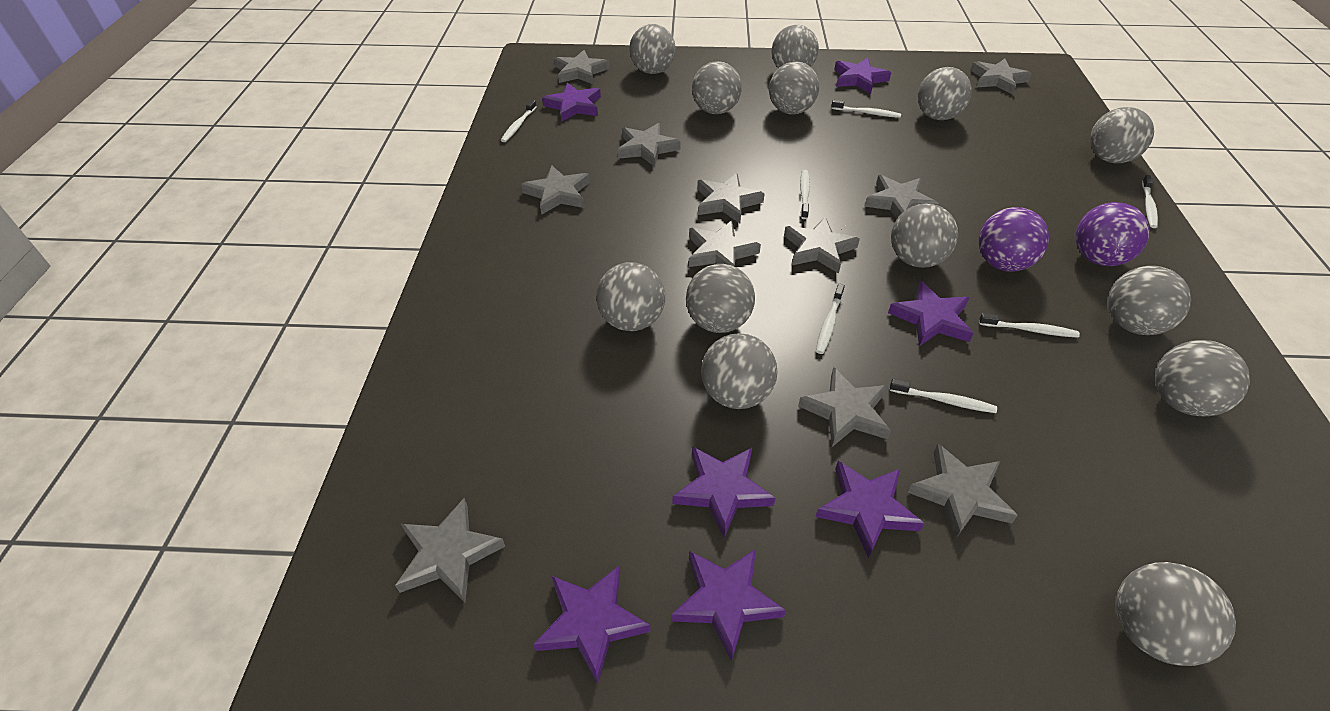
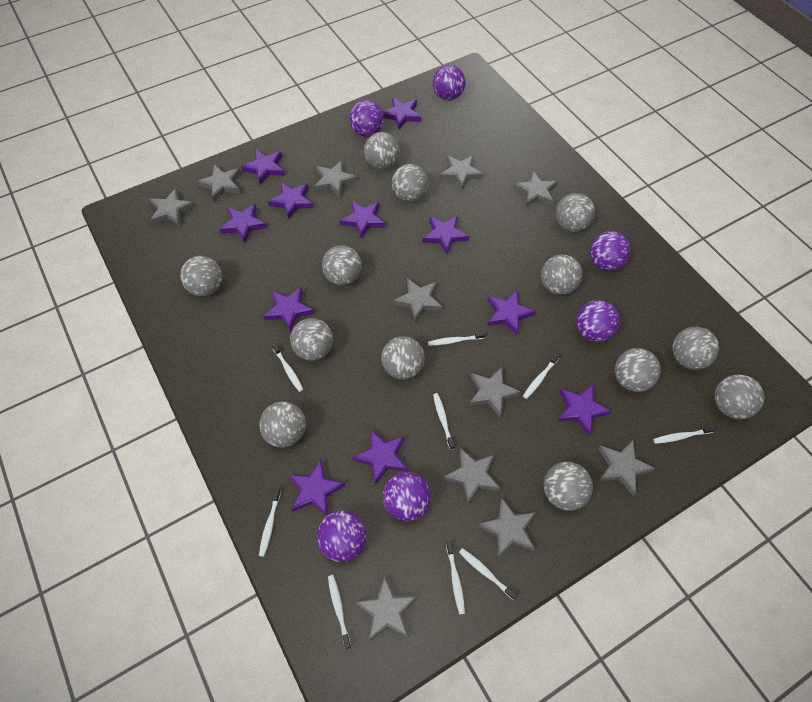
purple ball: 2 -> 6
purple star: 7 -> 11
white toothbrush: 7 -> 9

